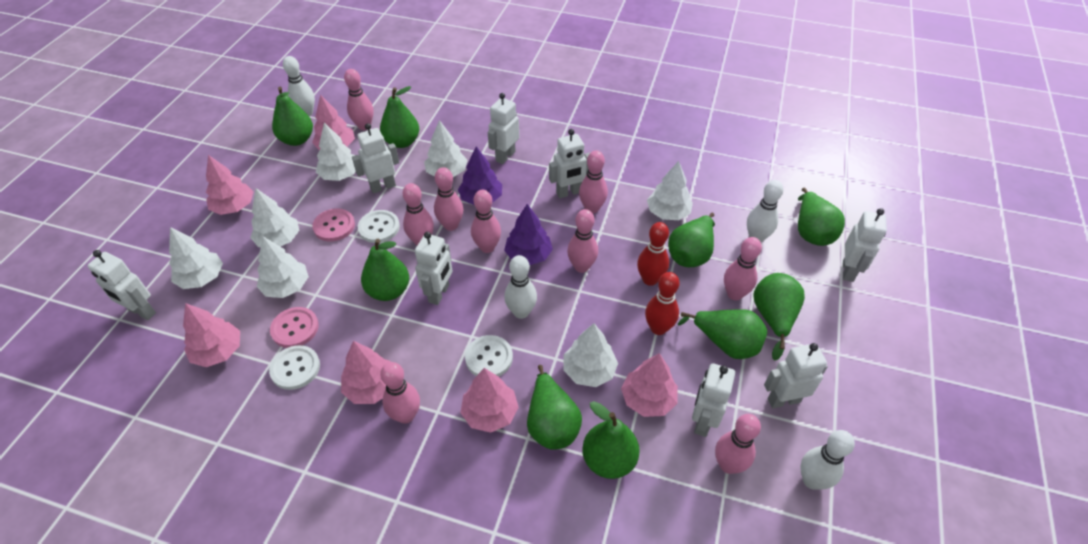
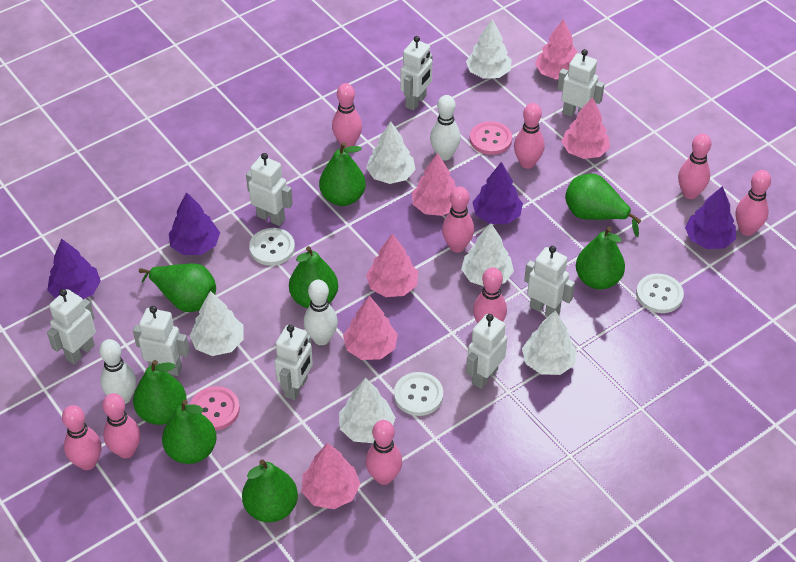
green pear: 9 -> 8
purple tree: 2 -> 4
red bowling pin: 2 -> 0
white bowling pin: 4 -> 3
white tree: 7 -> 6

